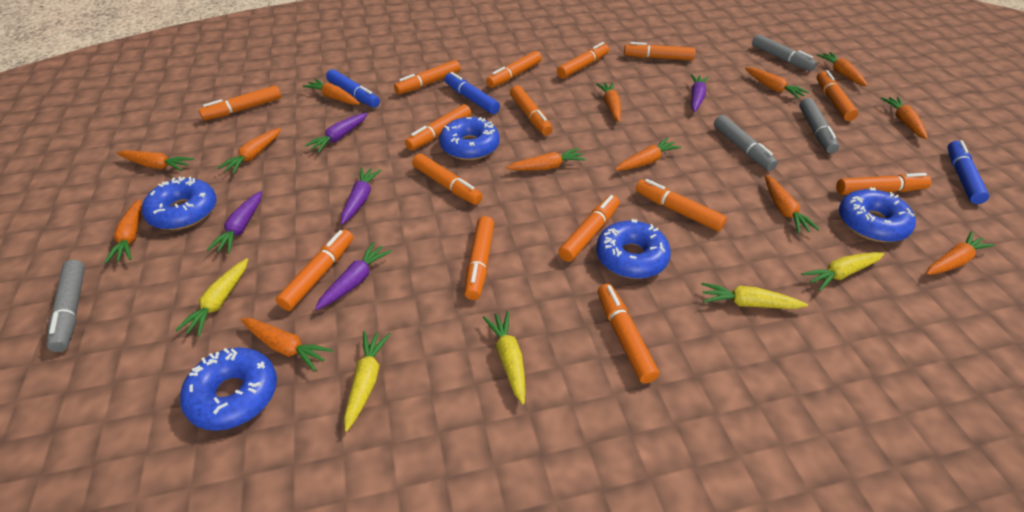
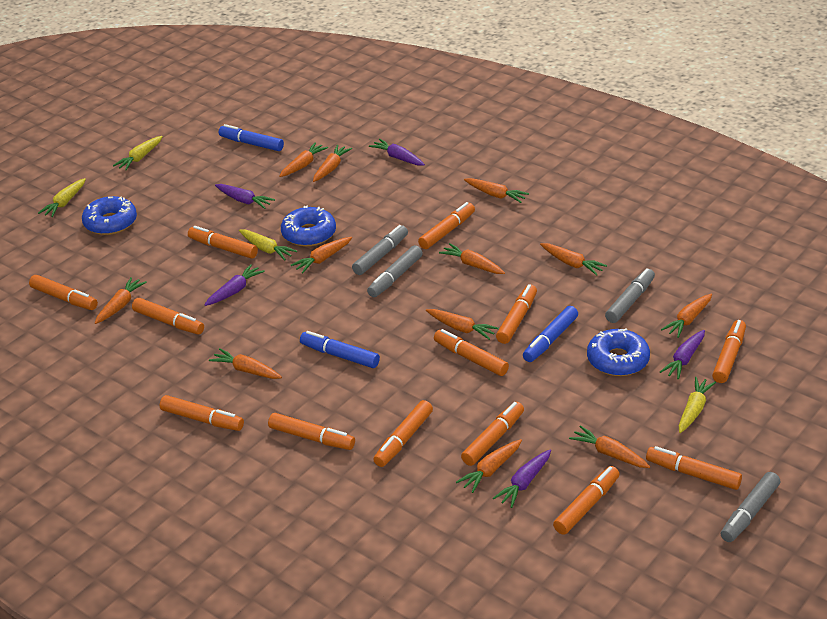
blue donut: 5 -> 3
orange carrot: 13 -> 12
orange marker: 15 -> 13
yellow carrot: 5 -> 4

